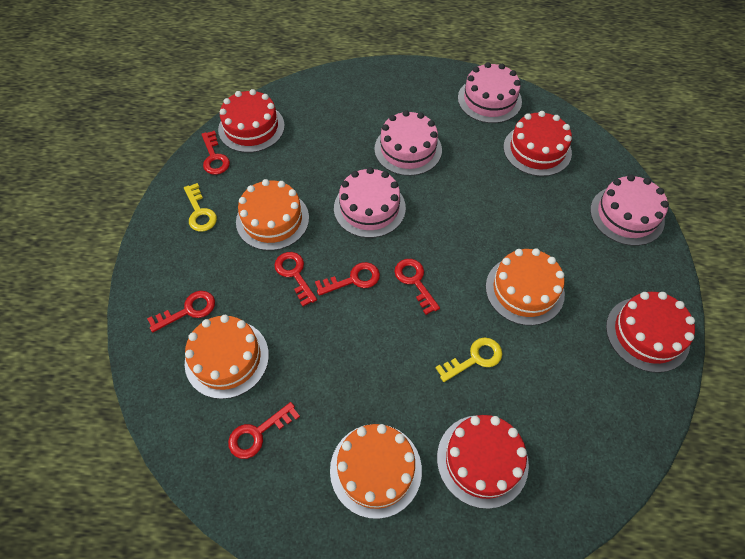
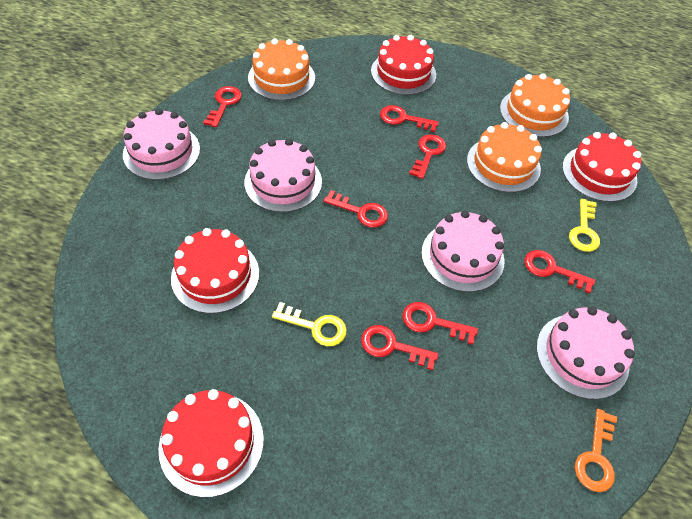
orange cake: 4 -> 3
orange key: 0 -> 1
red key: 6 -> 7

